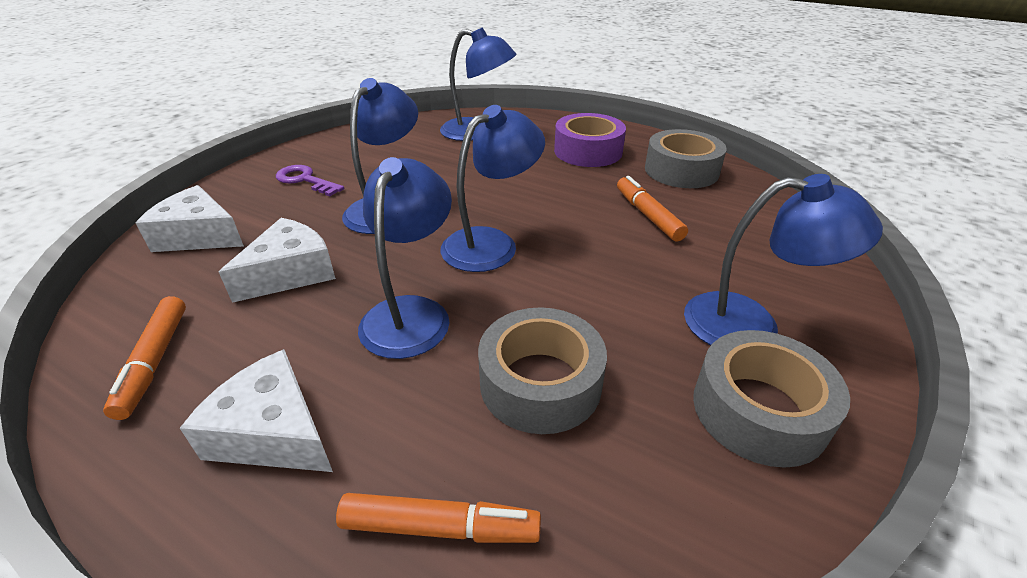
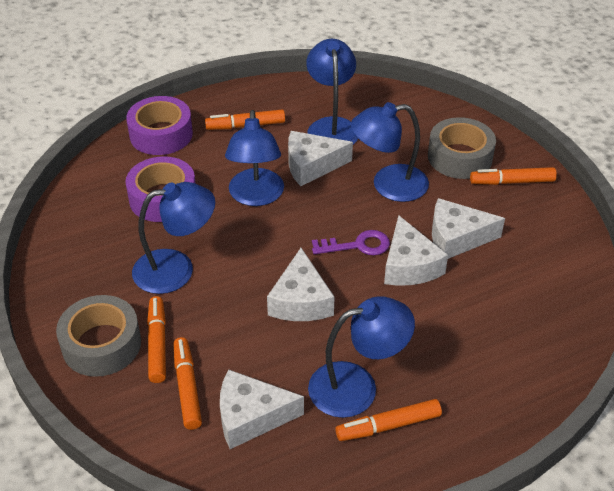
grey tape: 3 -> 2
orange marker: 3 -> 5
purple tape: 1 -> 2
white cheese: 3 -> 5

